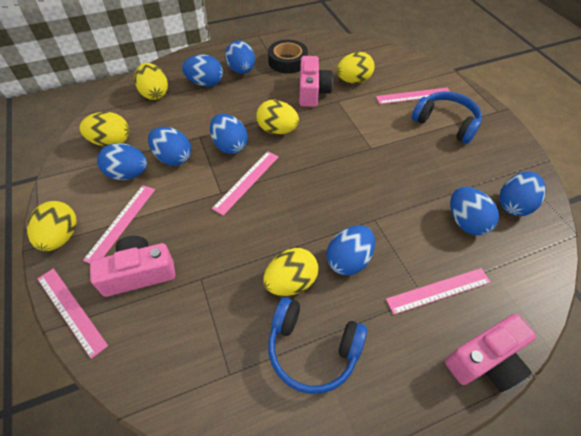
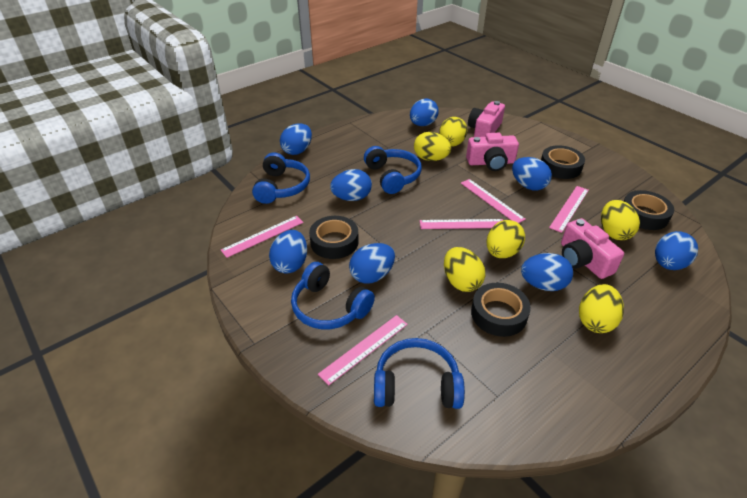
black tape: 1 -> 4
blue headphones: 2 -> 4

